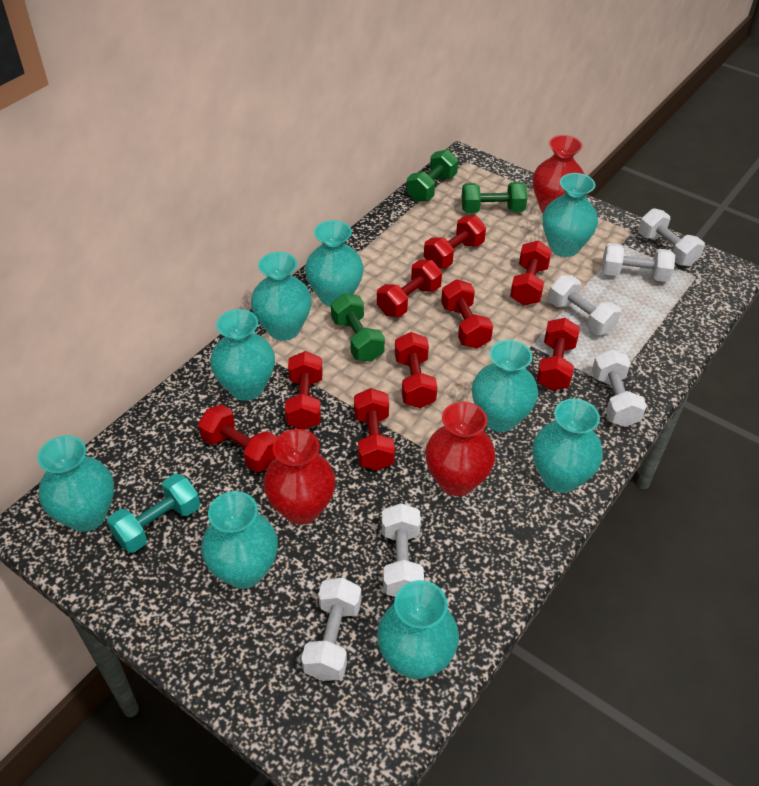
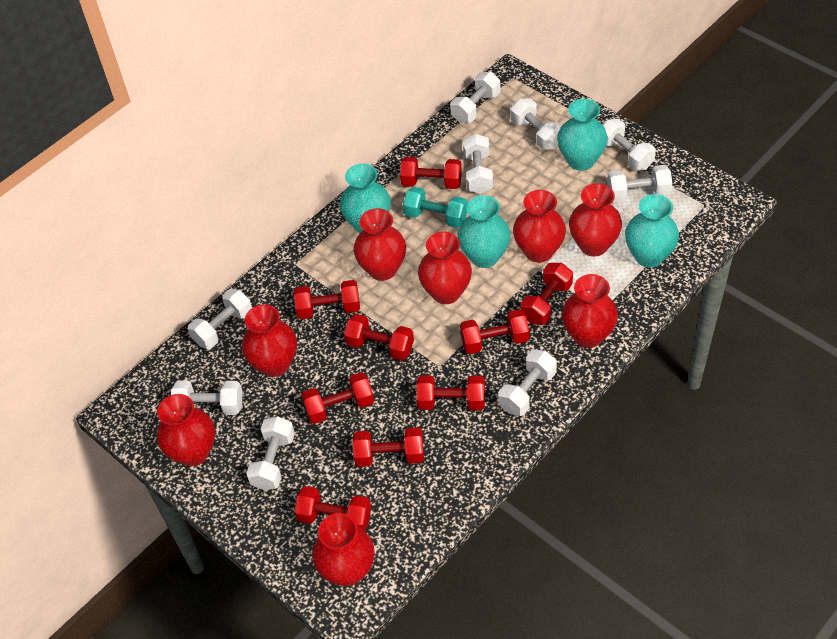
green dumbbell: 3 -> 0
red vase: 3 -> 8
turquoise vase: 9 -> 4
white dumbbell: 6 -> 9

